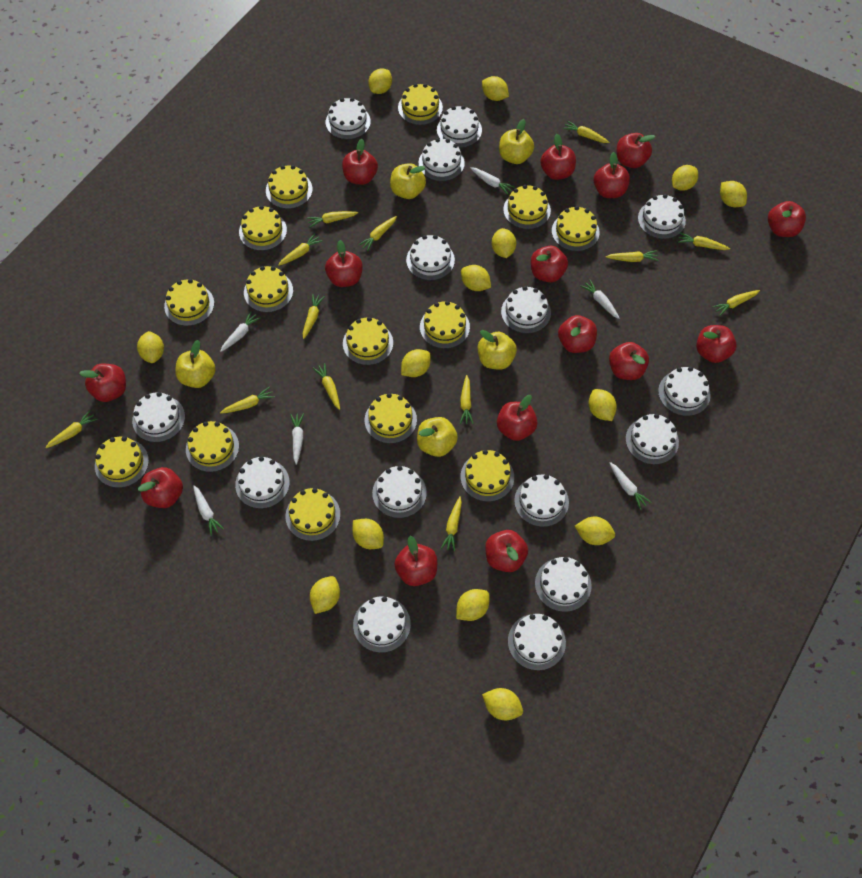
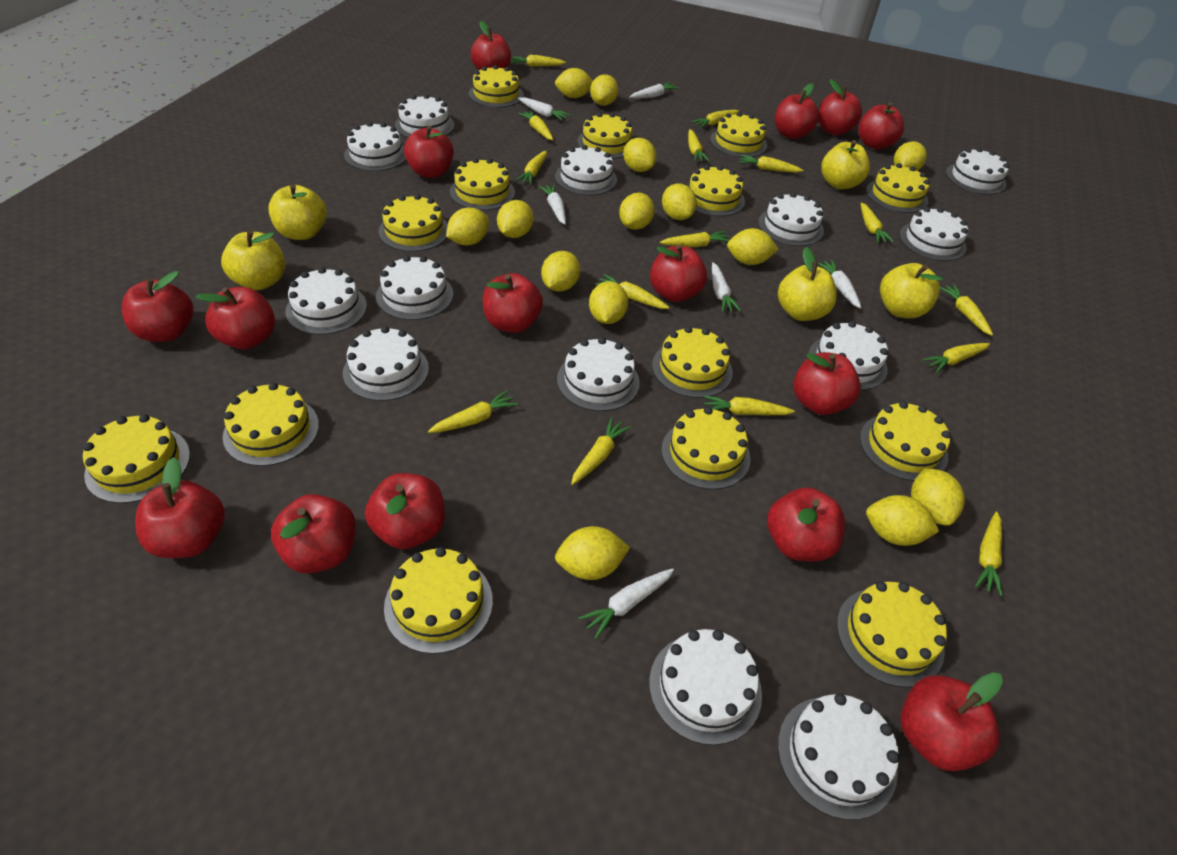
white cake: 15 -> 13
yellow carrot: 13 -> 15

